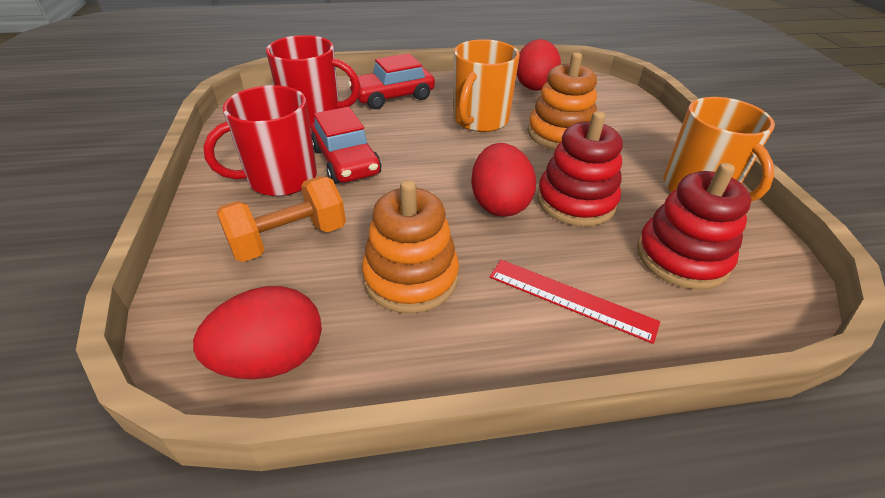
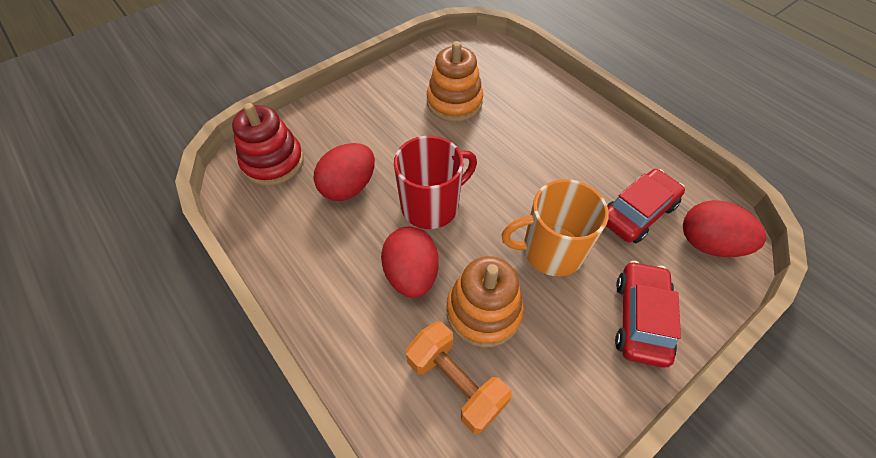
orange mug: 2 -> 1
red mug: 2 -> 1
red ruler: 1 -> 0
red stacking toy: 2 -> 1

